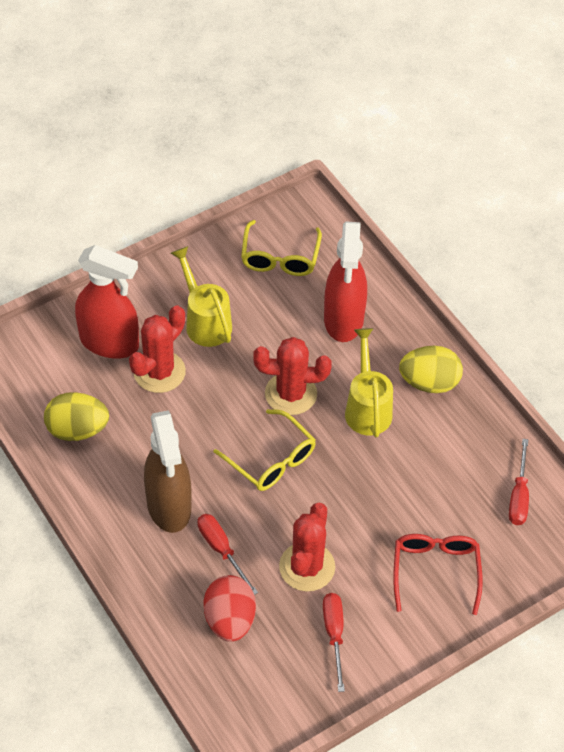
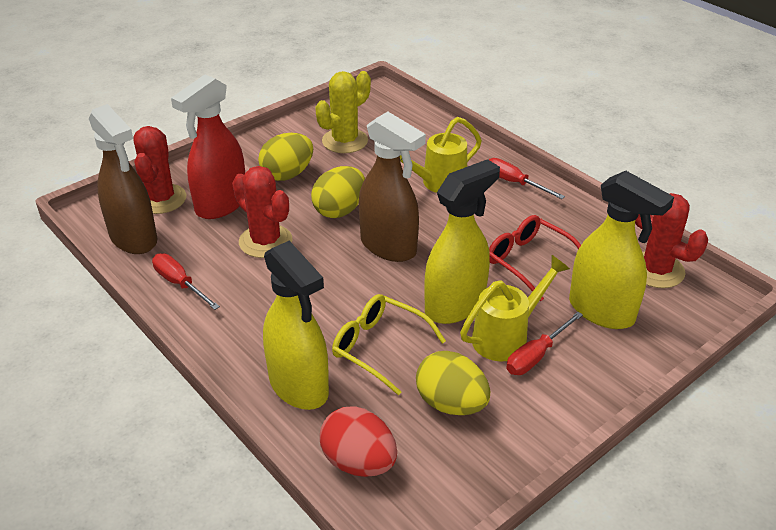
brown spray bottle: 1 -> 2
red spray bottle: 2 -> 1
yellow cactus: 0 -> 1
yellow egg: 2 -> 3
yellow glasses: 2 -> 1
yellow spray bottle: 0 -> 3

